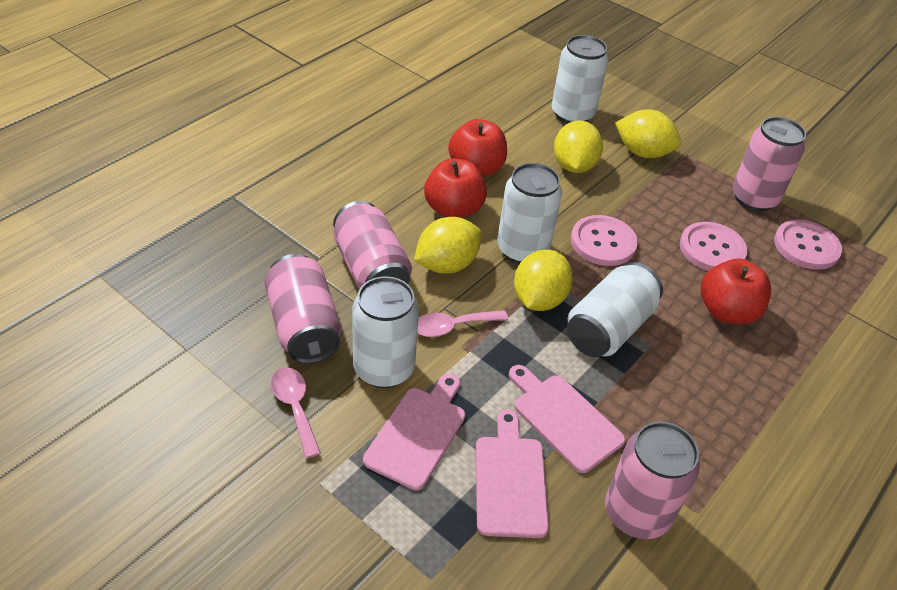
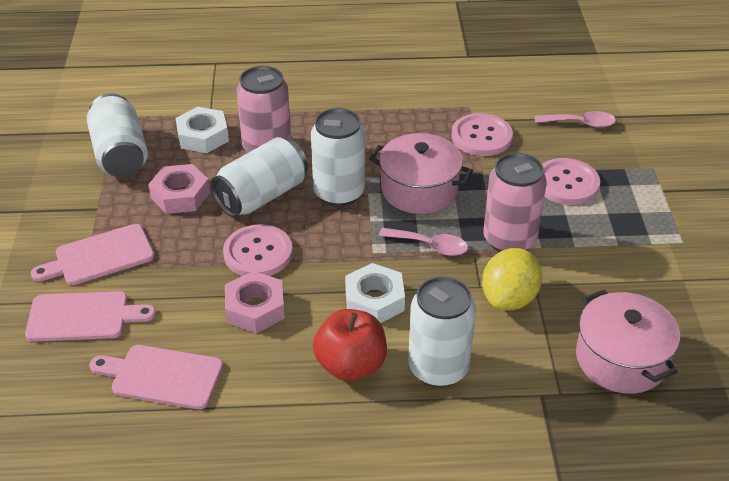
pink can: 4 -> 2
pink nut: 0 -> 2
pink pot: 0 -> 2
red apple: 3 -> 1
white nut: 0 -> 2
yellow lemon: 4 -> 1

